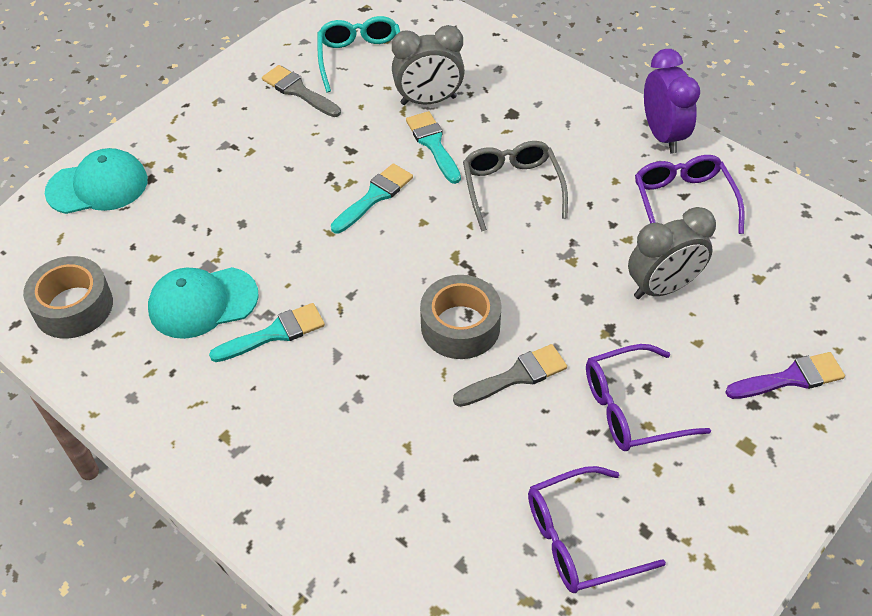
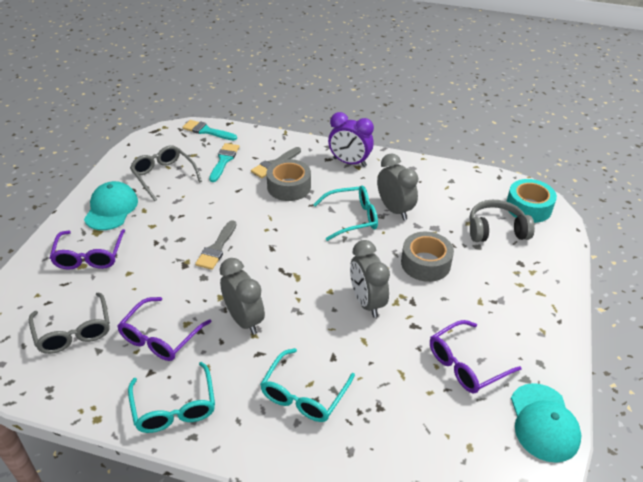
grey clock: 2 -> 3
grey glasses: 1 -> 2
grey headphones: 0 -> 1
purple brush: 1 -> 0
turquoise brush: 3 -> 2
turquoise glasses: 1 -> 3
turquoise tape: 0 -> 1

